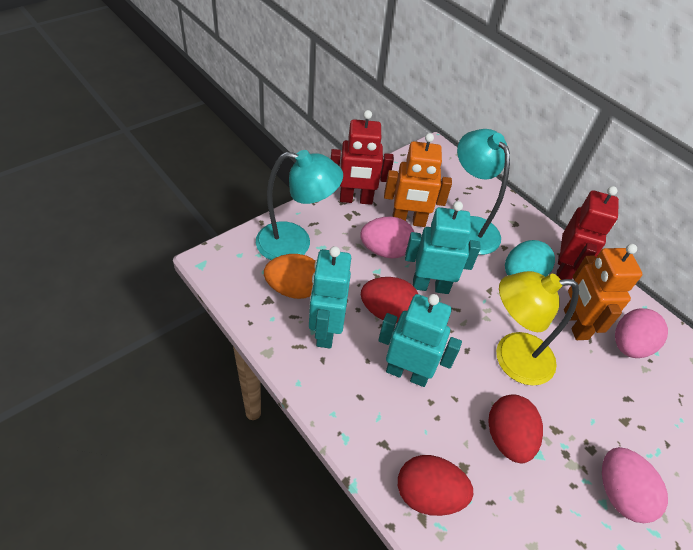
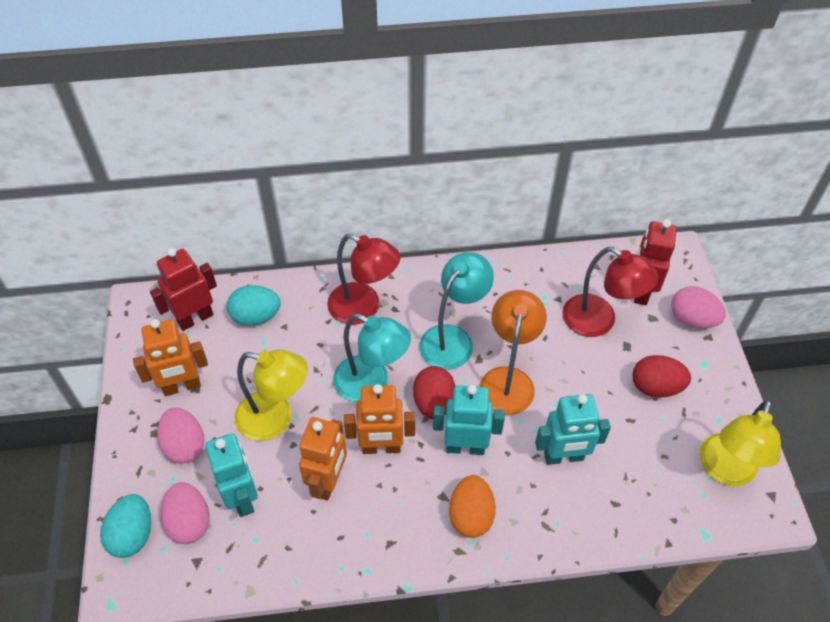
orange lamp: 0 -> 1
orange robot: 2 -> 3
red egg: 3 -> 2
red lamp: 0 -> 2
turquoise egg: 1 -> 2
yellow lamp: 1 -> 2

